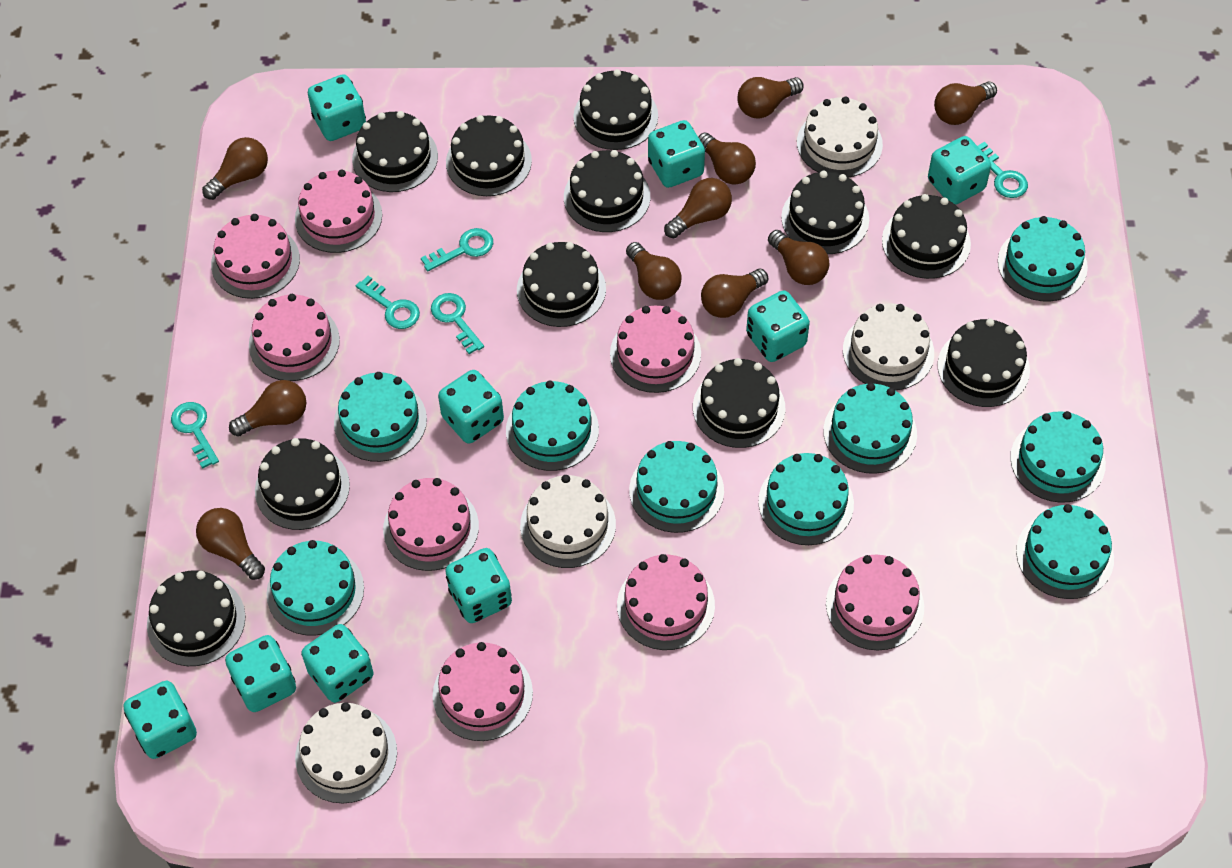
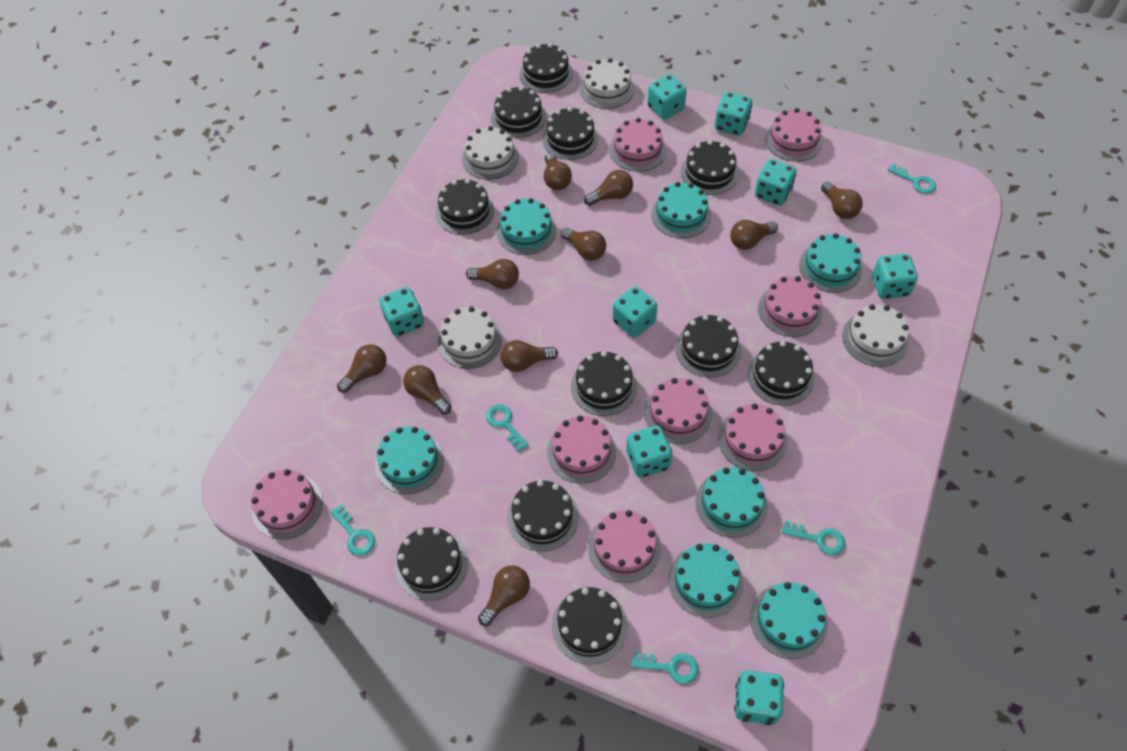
turquoise cake: 9 -> 7
turquoise dice: 9 -> 8

